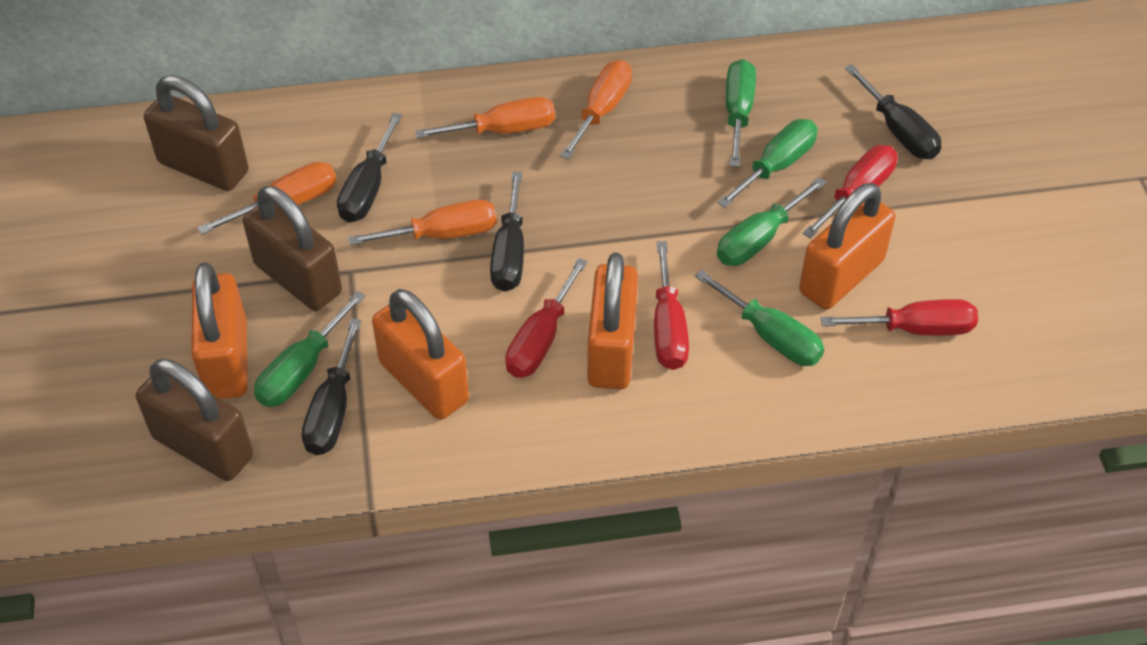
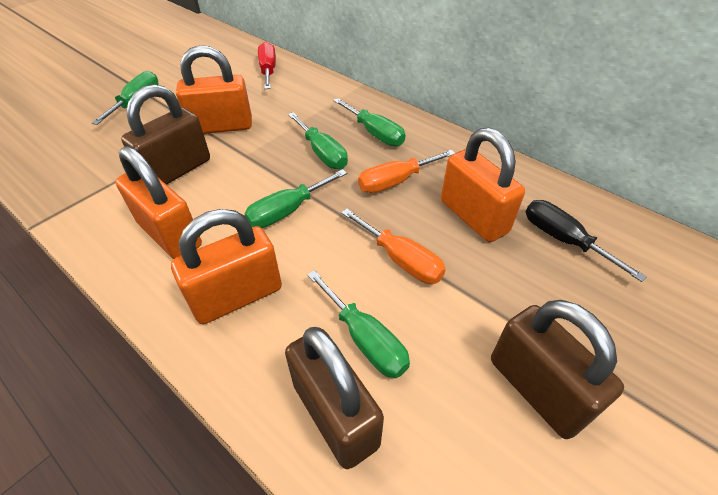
black screwdriver: 4 -> 1
orange screwdriver: 4 -> 2
red screwdriver: 4 -> 1

